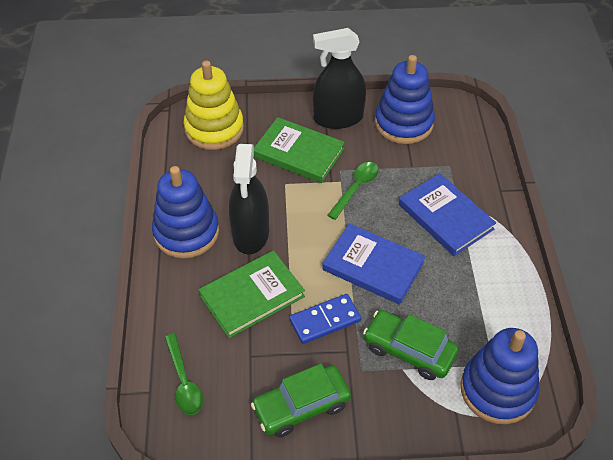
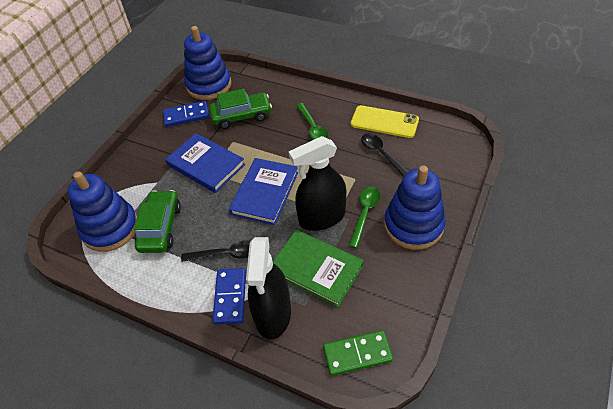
black spoon: 0 -> 2
blue domino: 1 -> 2
green book: 2 -> 1
green domino: 0 -> 1
yellow phone: 0 -> 1
yellow stacking toy: 1 -> 0

